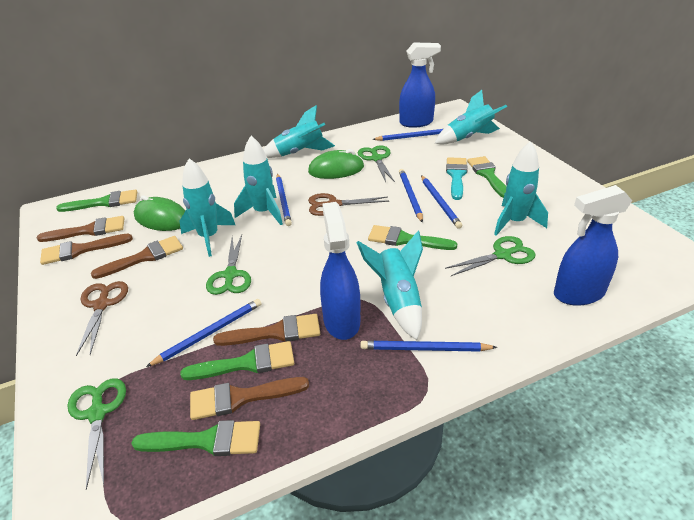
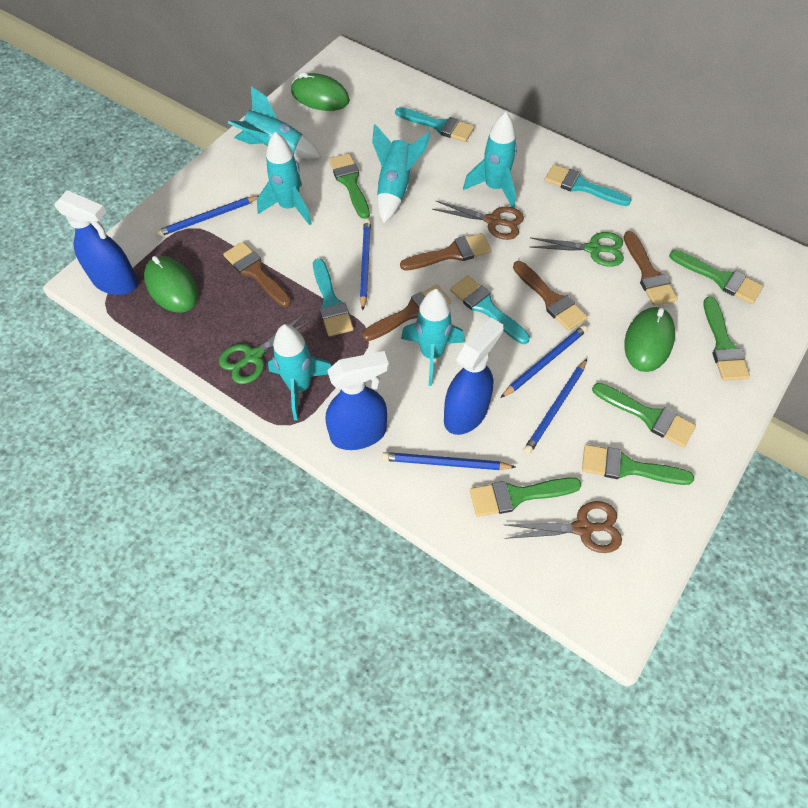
blue pencil: 6 -> 5
green brush: 5 -> 6
green mouse: 2 -> 3
green scissors: 4 -> 2
turquoise brush: 1 -> 4

